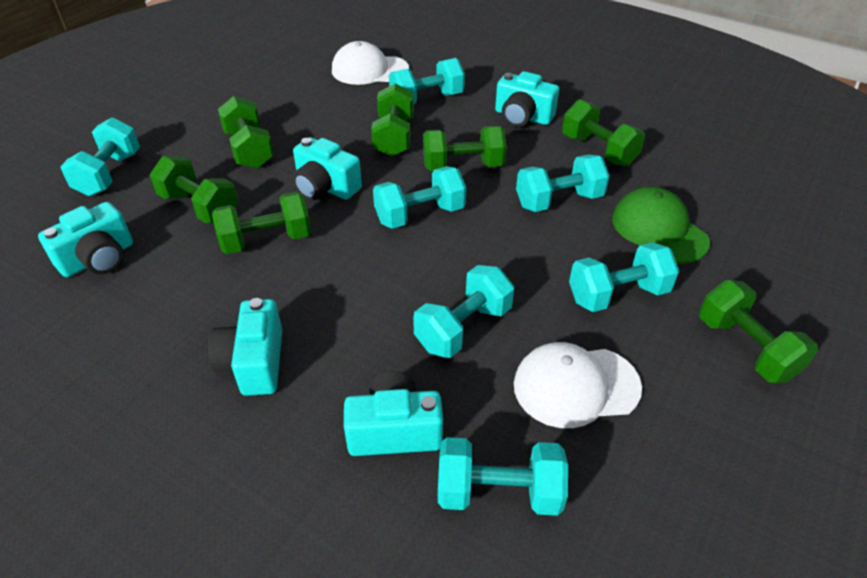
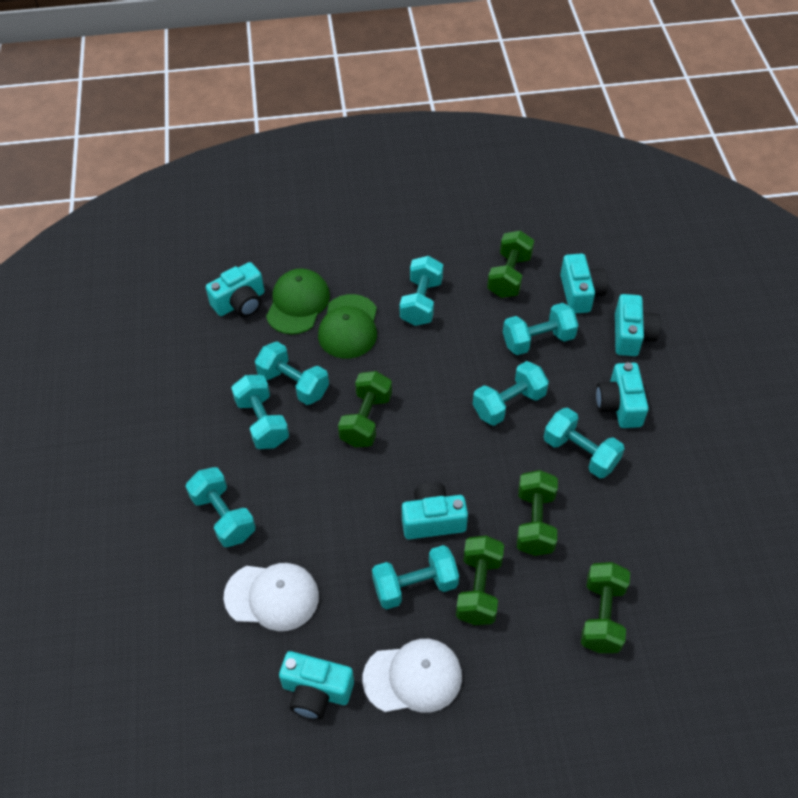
green cap: 1 -> 2
green dumbbell: 7 -> 5
turquoise camera: 5 -> 6
turquoise dumbbell: 7 -> 8

